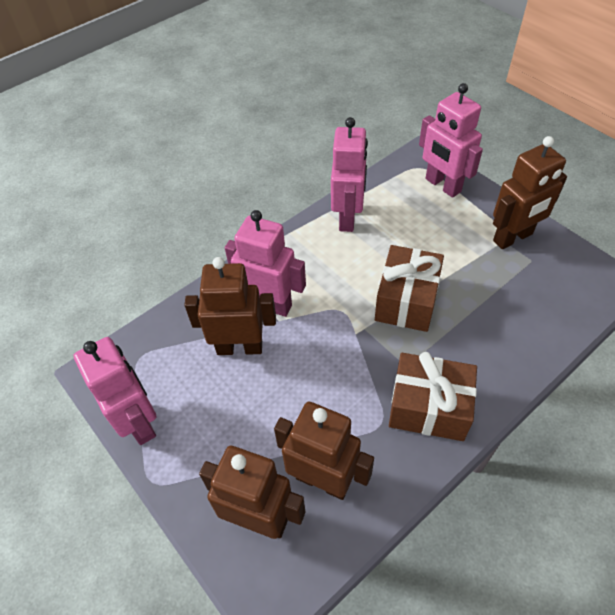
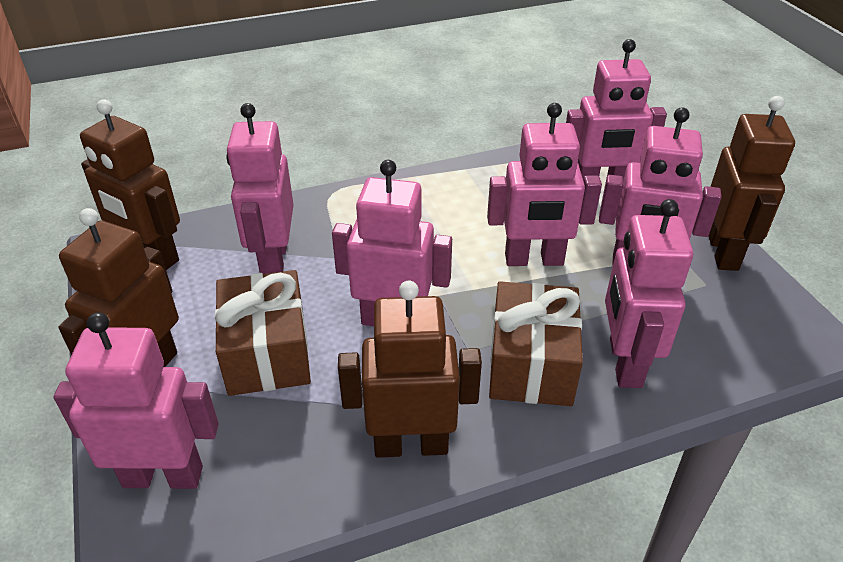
pink robot: 4 -> 7

